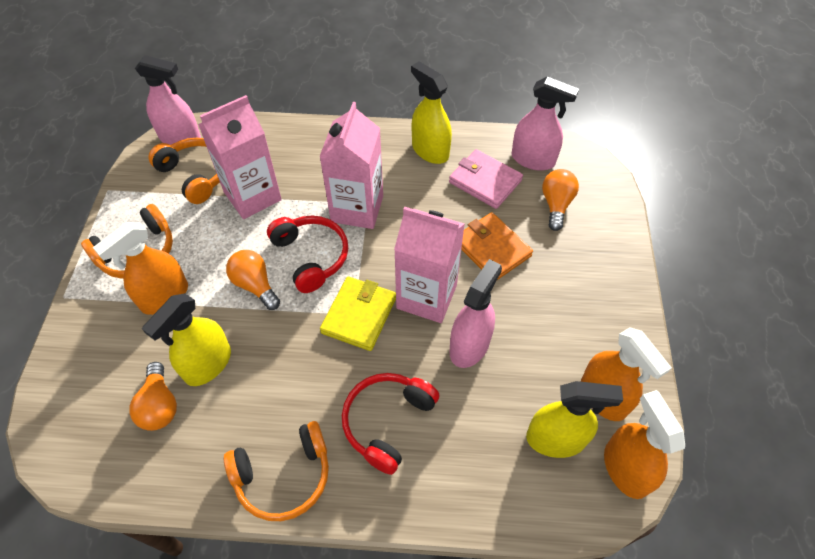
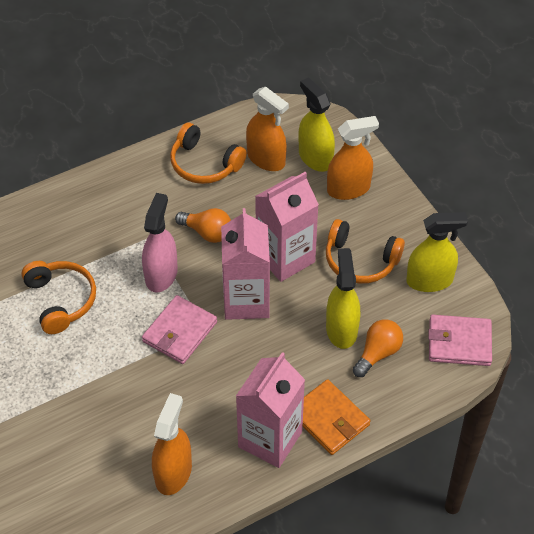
orange light bulb: 3 -> 2
pink spray bottle: 3 -> 1
pink wallet: 1 -> 2
red headphones: 2 -> 0
yellow wallet: 1 -> 0

